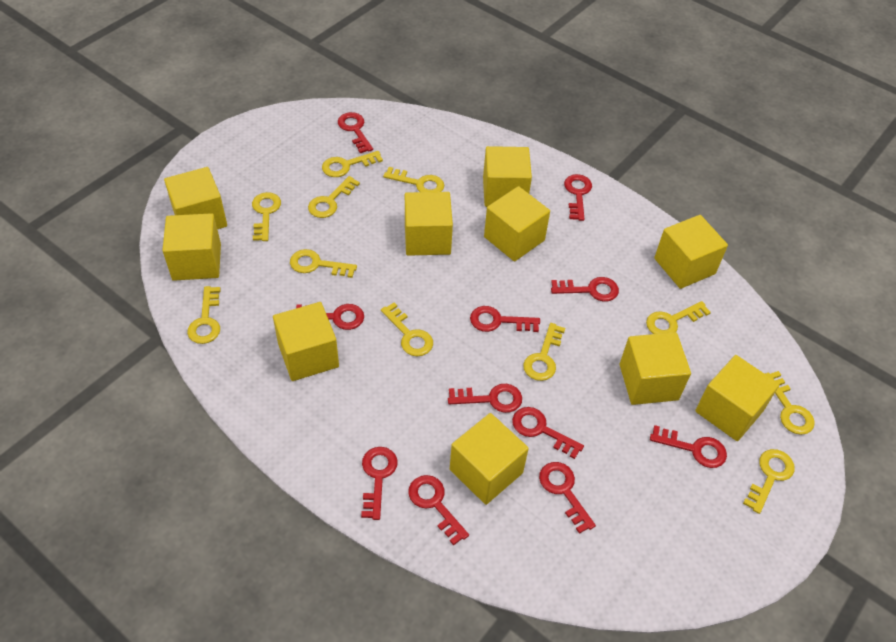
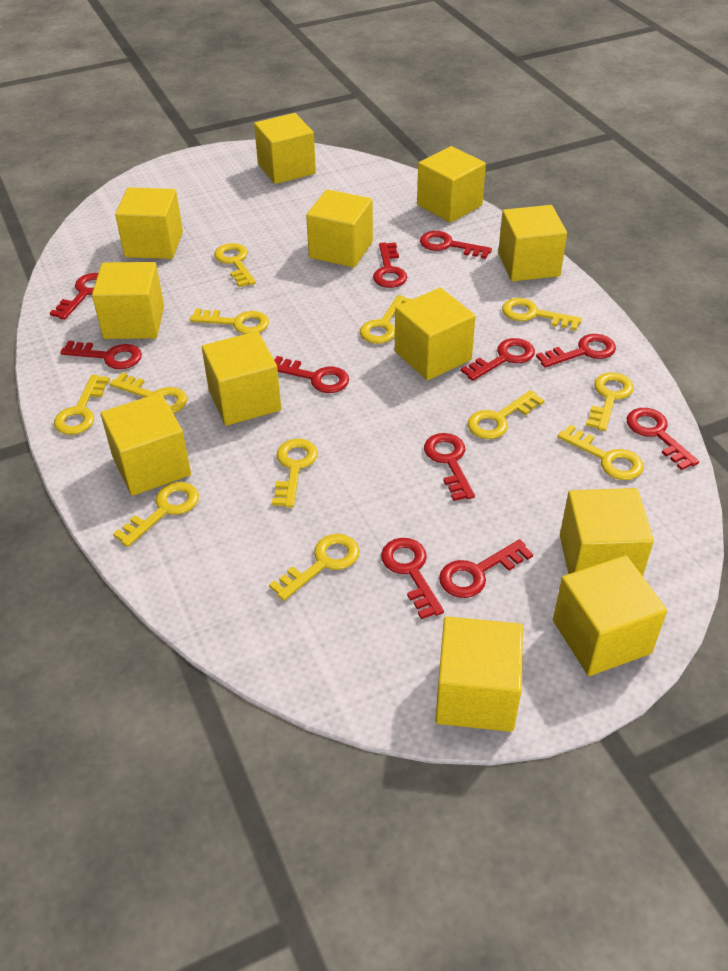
yellow cube: 10 -> 12
yellow key: 11 -> 12

